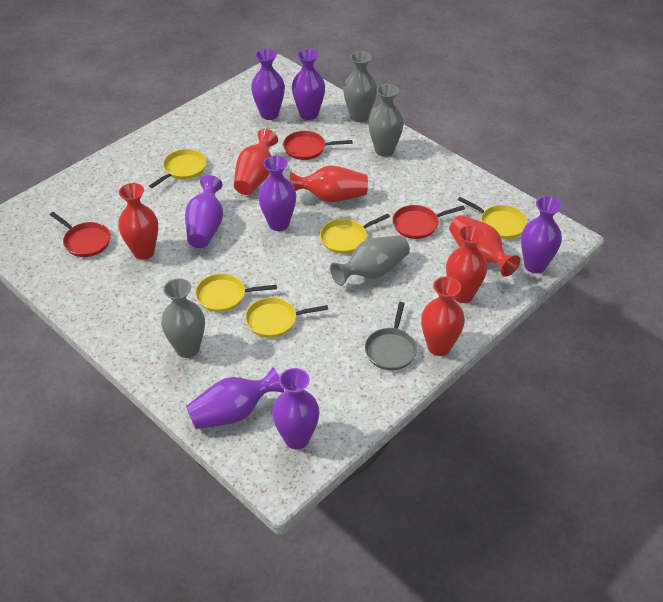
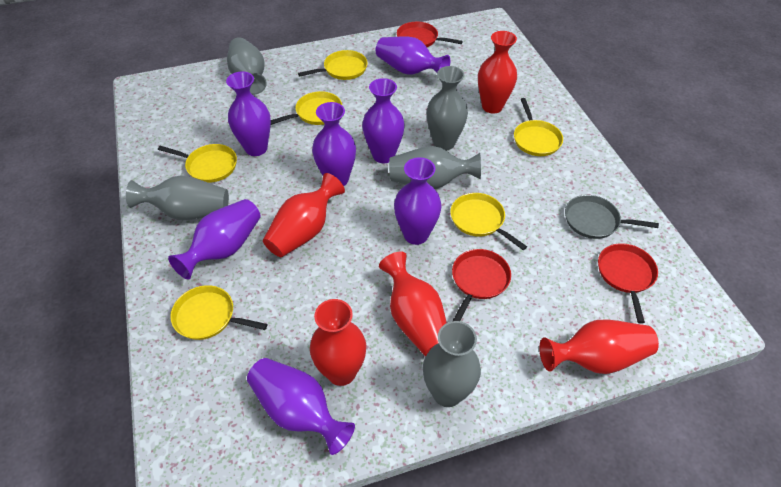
grey vase: 4 -> 5
red vase: 6 -> 5
yellow pan: 5 -> 6

